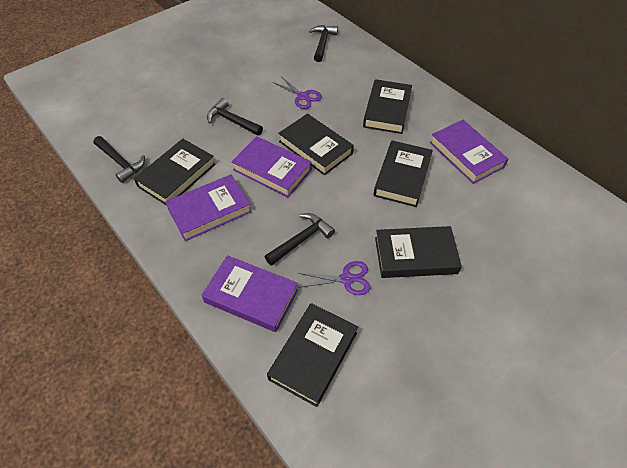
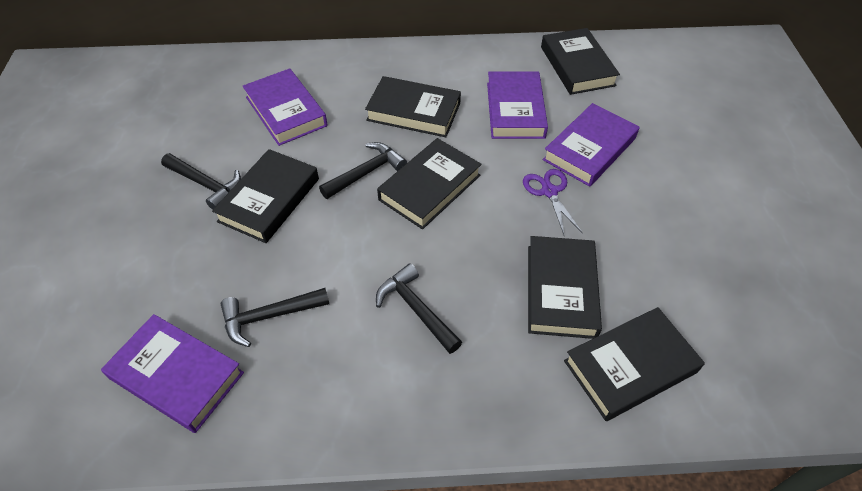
purple scissors: 2 -> 1

